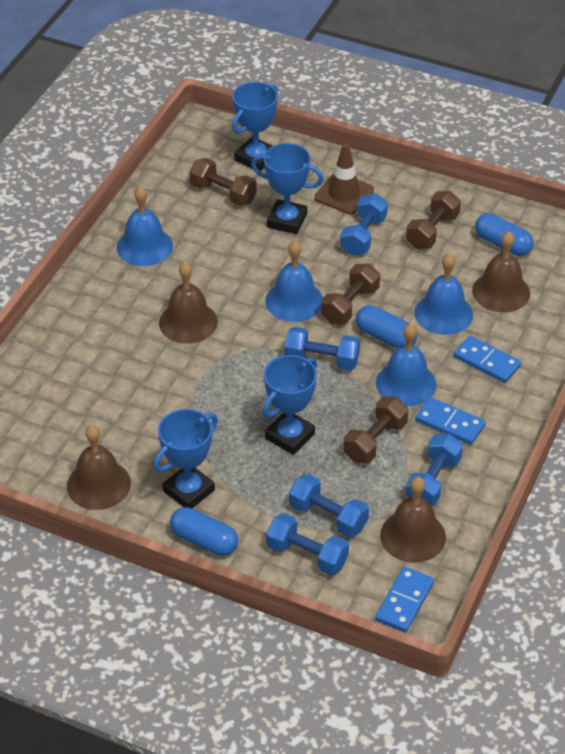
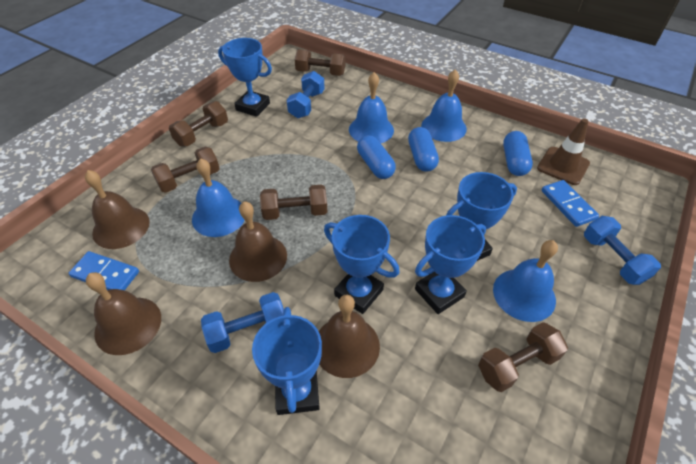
blue domino: 3 -> 2
blue dumbbell: 5 -> 3
blue trophy: 4 -> 5
brown dumbbell: 4 -> 5

